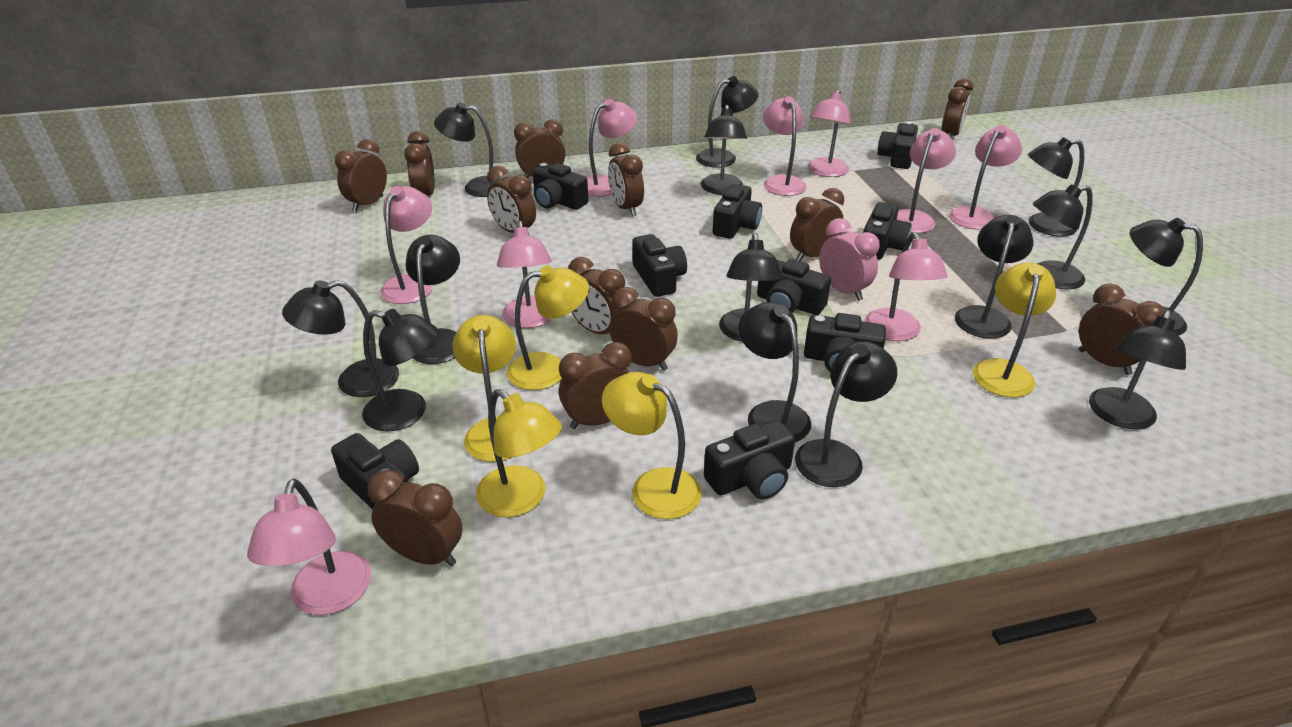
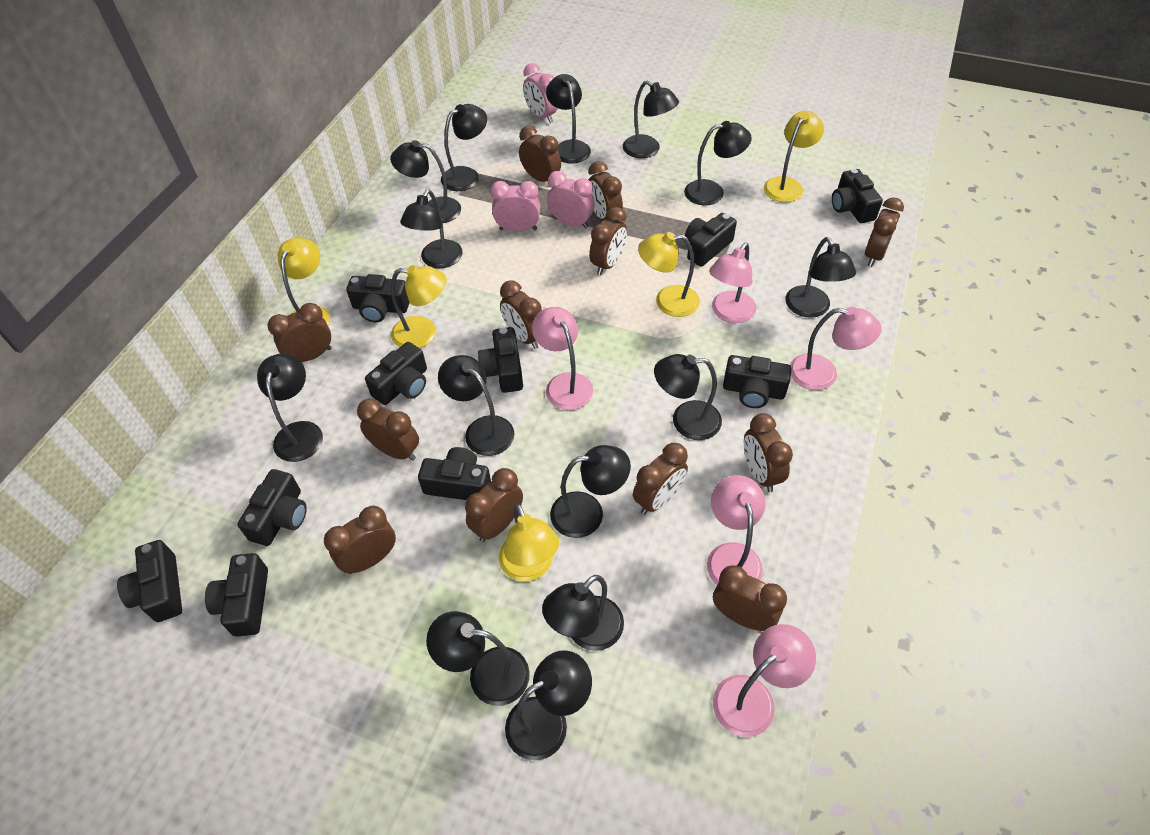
black camera: 9 -> 10
pink clock: 1 -> 3
pink lamp: 9 -> 5

